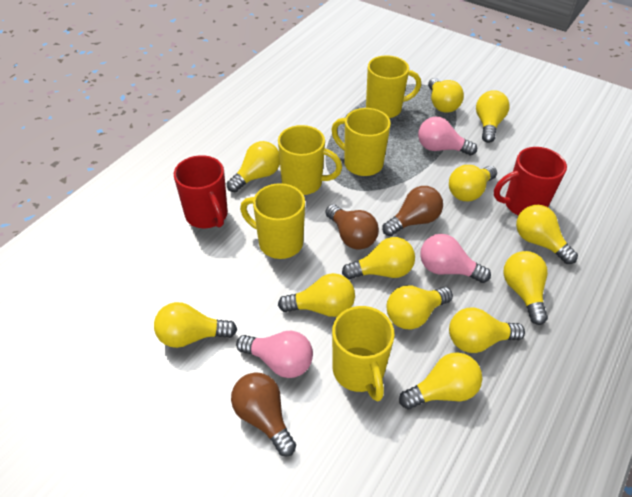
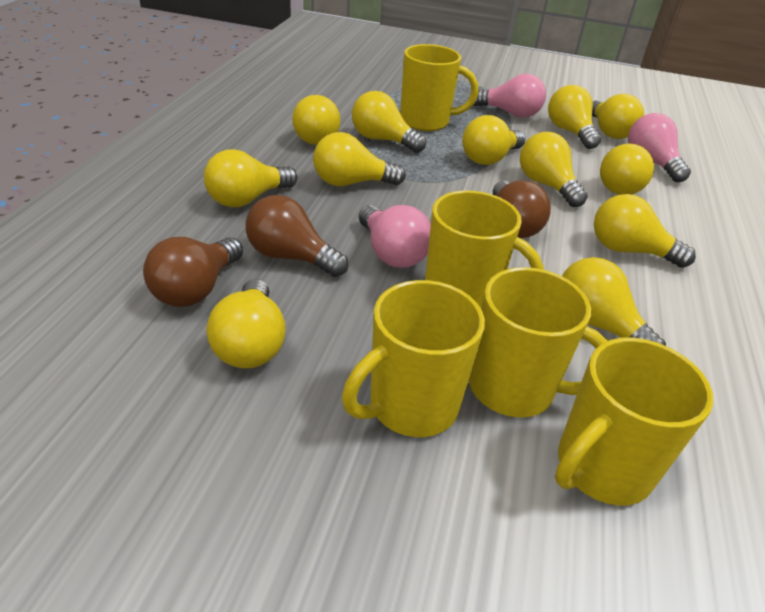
red mug: 2 -> 0

